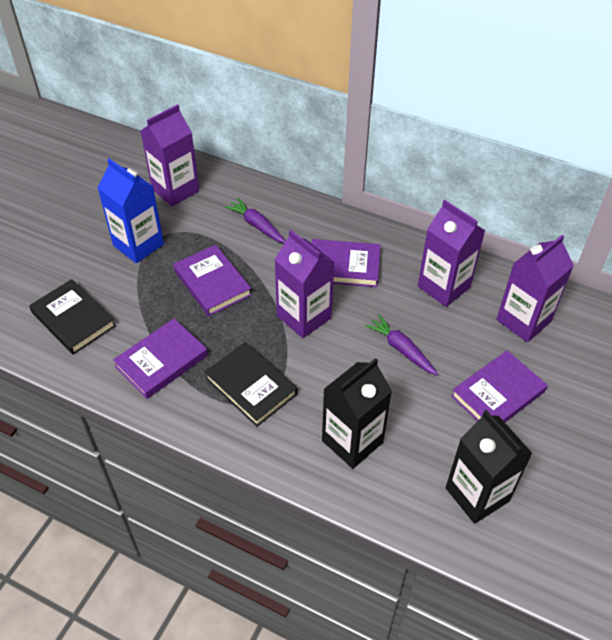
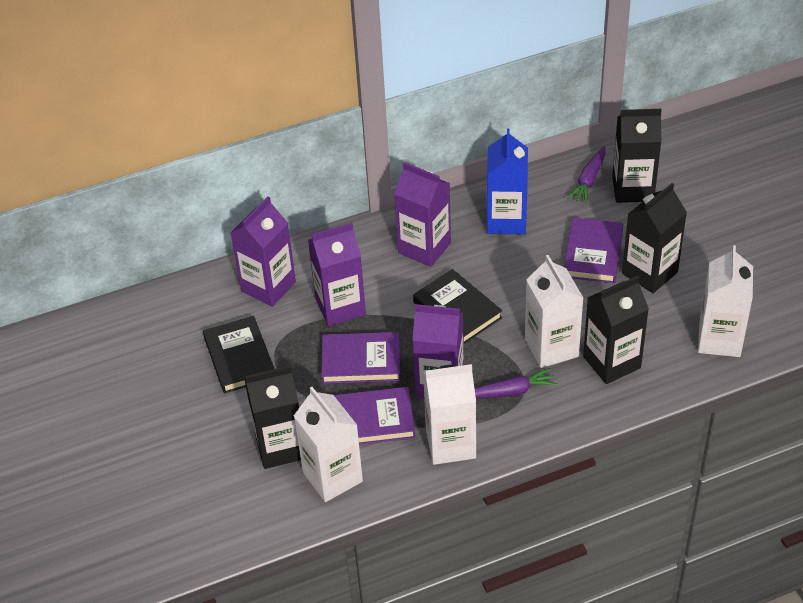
black carton: 2 -> 4
purple book: 4 -> 3
white carton: 0 -> 4

